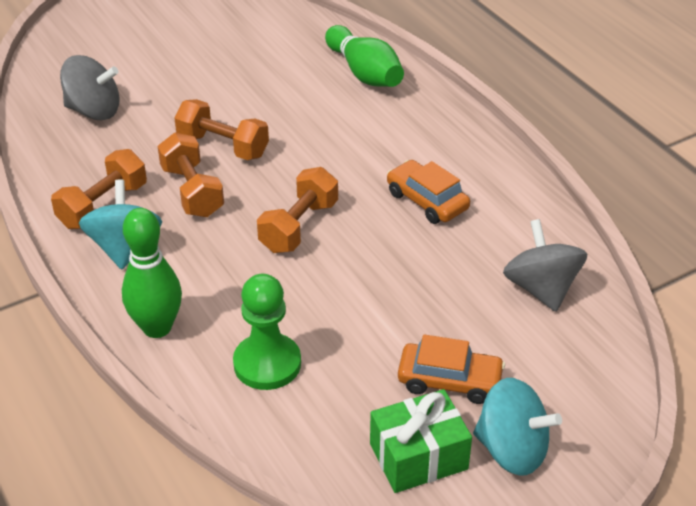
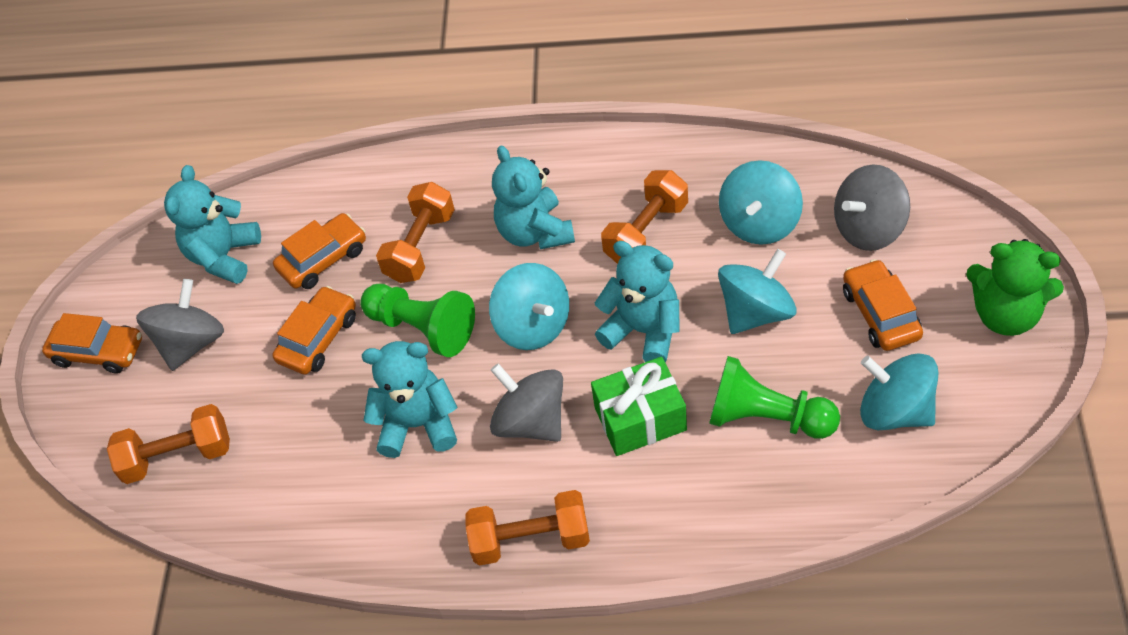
green bowling pin: 2 -> 0
green pawn: 1 -> 2
green teddy bear: 0 -> 1
grey spinning top: 2 -> 3
orange car: 2 -> 4
turquoise spinning top: 2 -> 4
turquoise teddy bear: 0 -> 4

